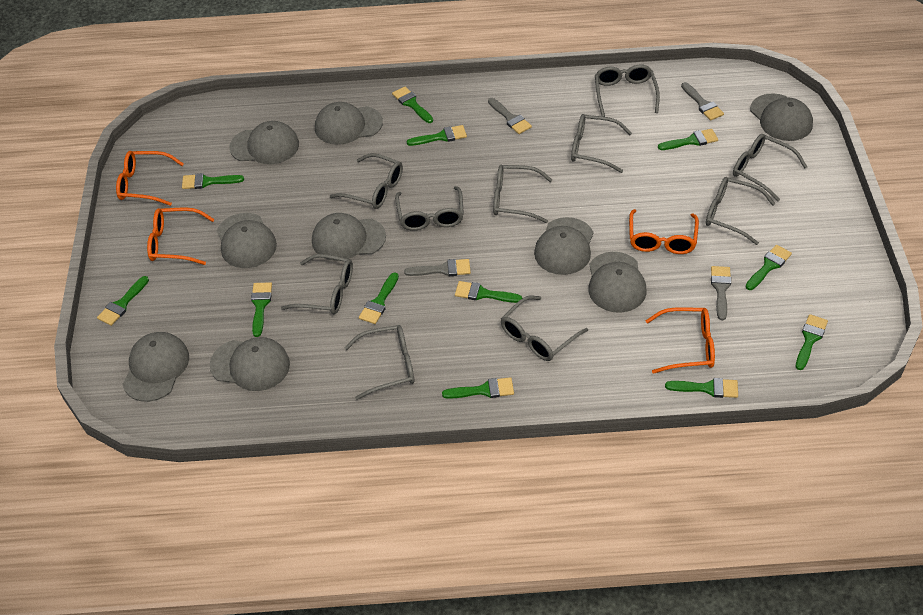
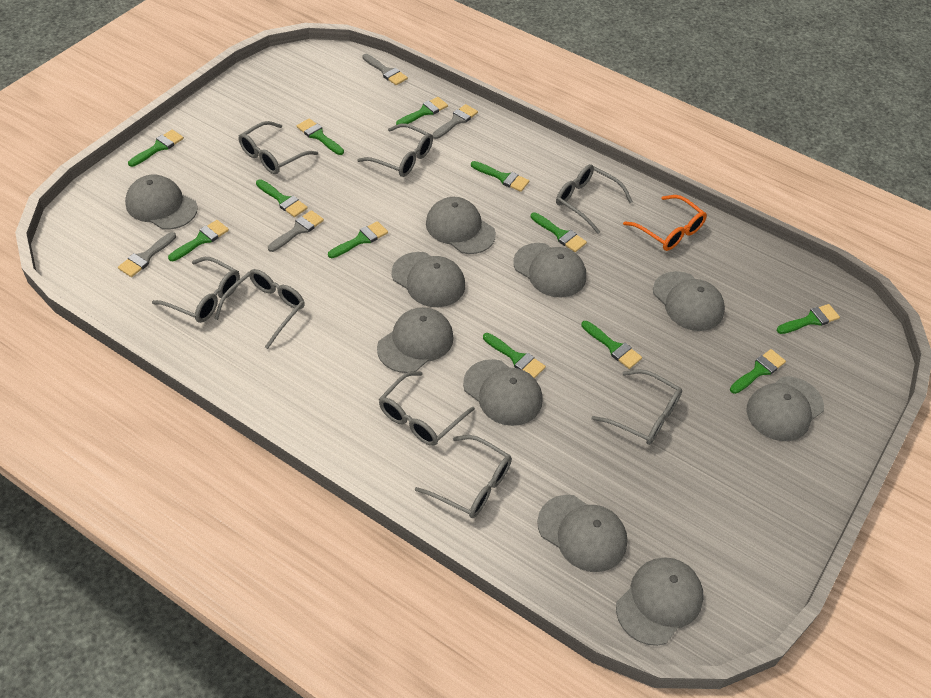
grey cap: 9 -> 10
grey glasses: 10 -> 8
orange glasses: 4 -> 1

